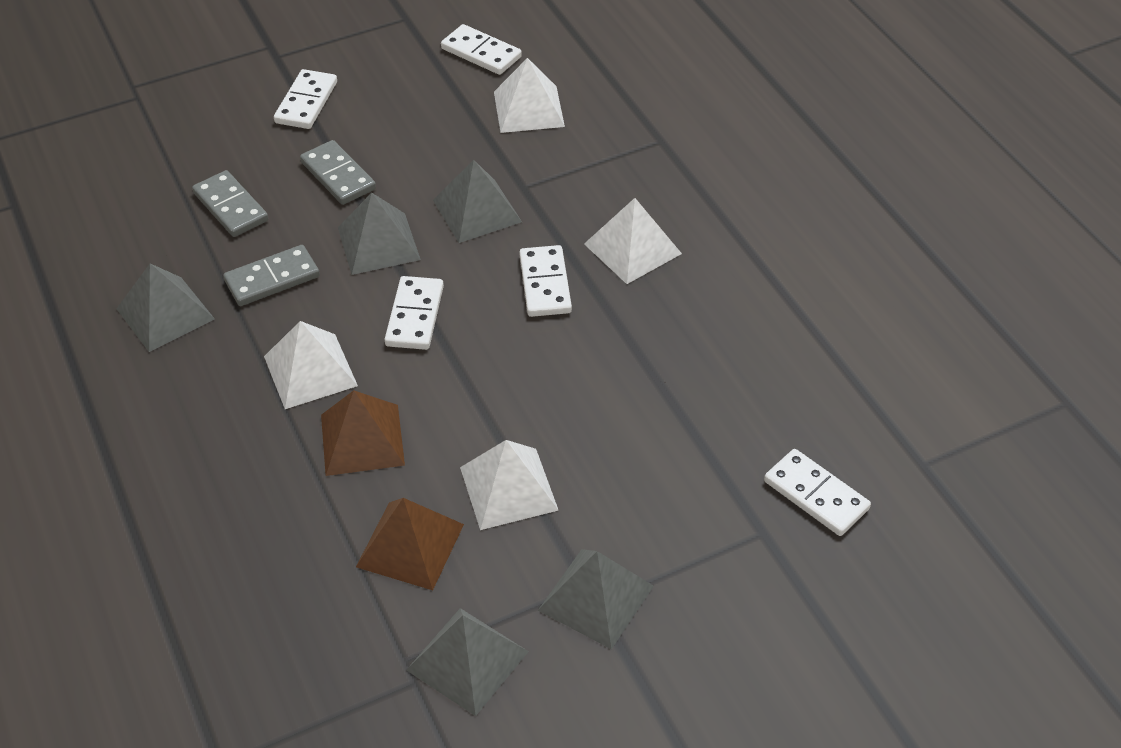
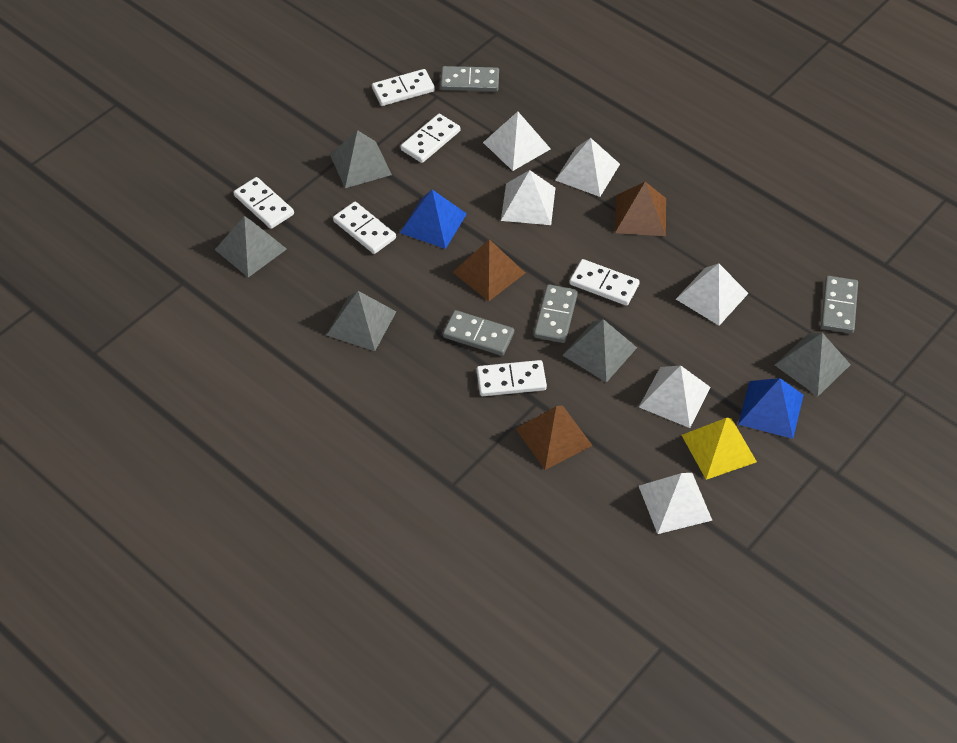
blue pyramid: 0 -> 2
brown pyramid: 2 -> 3
grey domino: 3 -> 4
white domino: 5 -> 6
white pyramid: 4 -> 6
yellow pyramid: 0 -> 1

